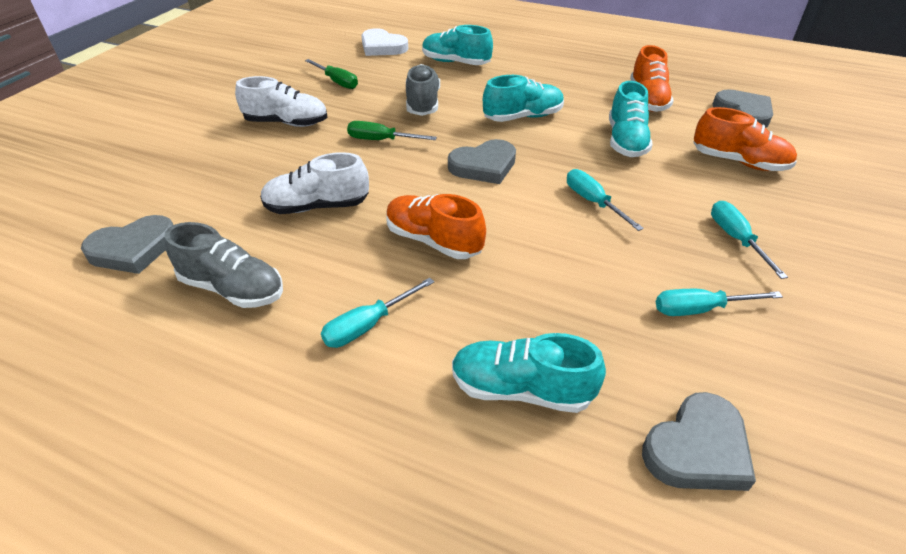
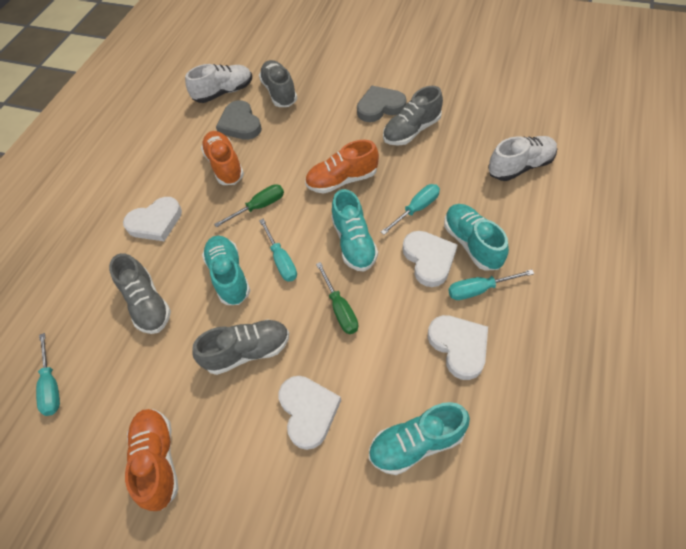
grey heart: 4 -> 2
grey shoe: 2 -> 4
white heart: 1 -> 4

